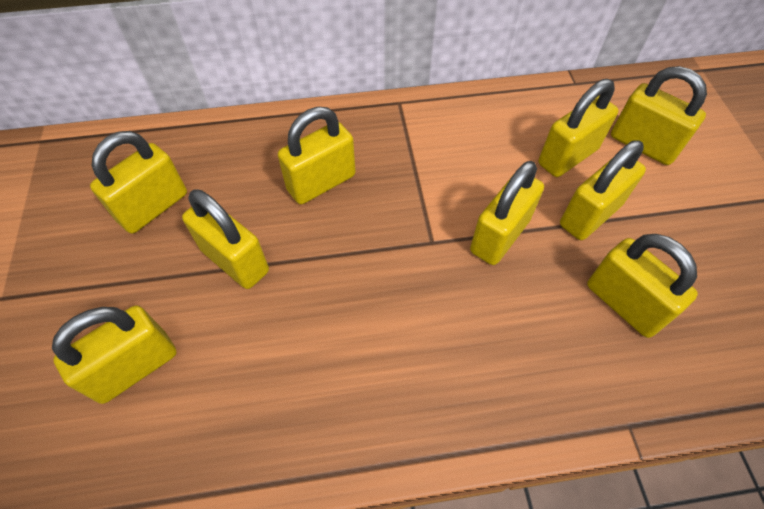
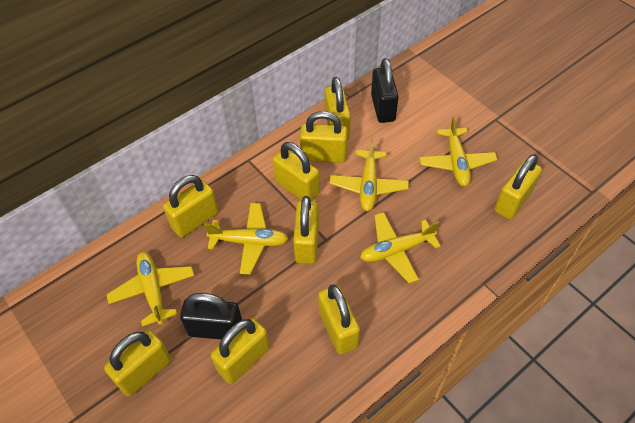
black padlock: 0 -> 2
yellow plane: 0 -> 5

